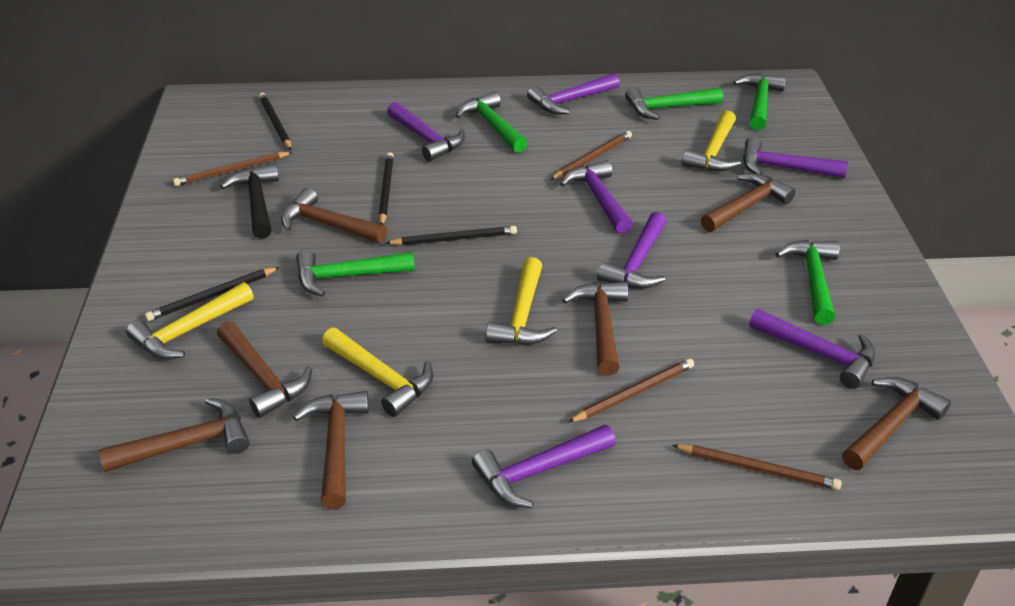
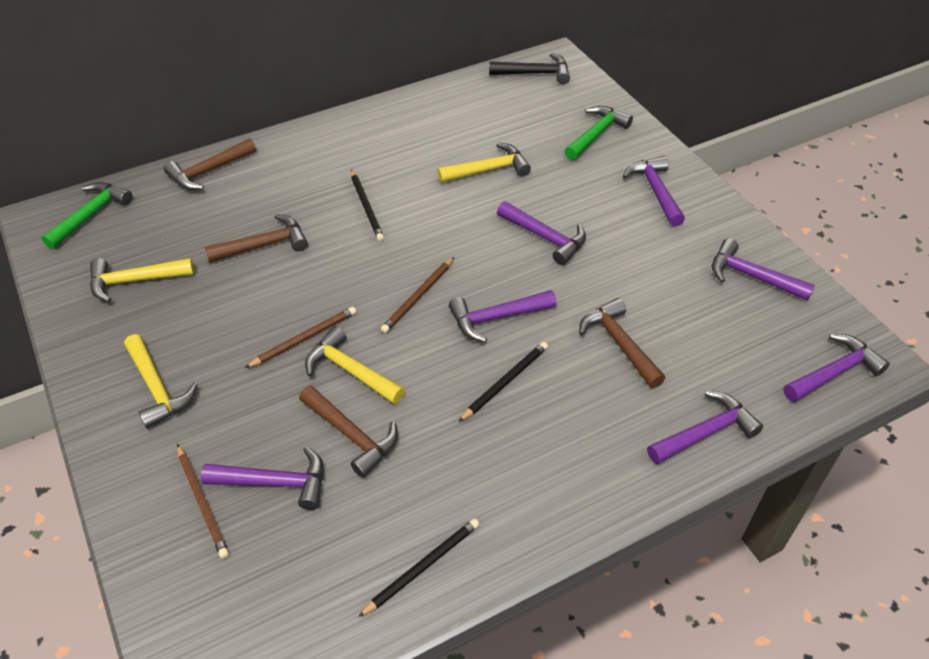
black pencil: 4 -> 3
brown hammer: 7 -> 4
brown pencil: 4 -> 3
green hammer: 5 -> 2

